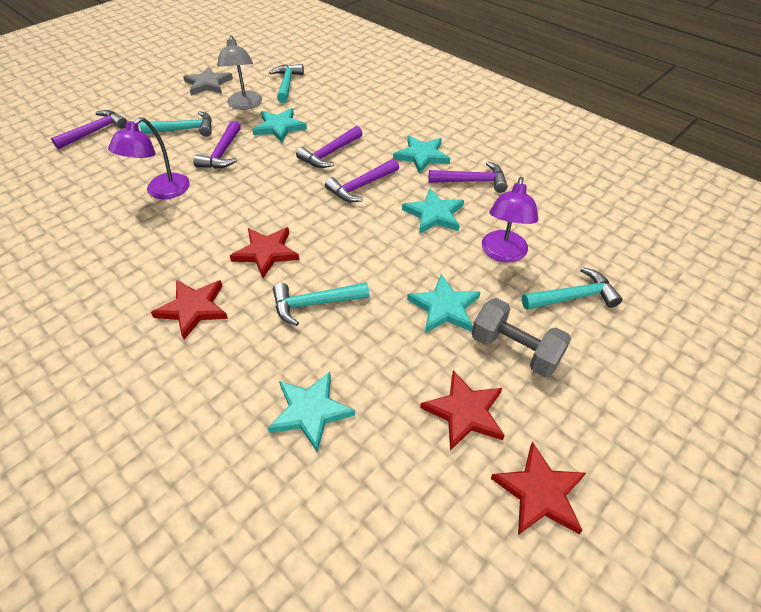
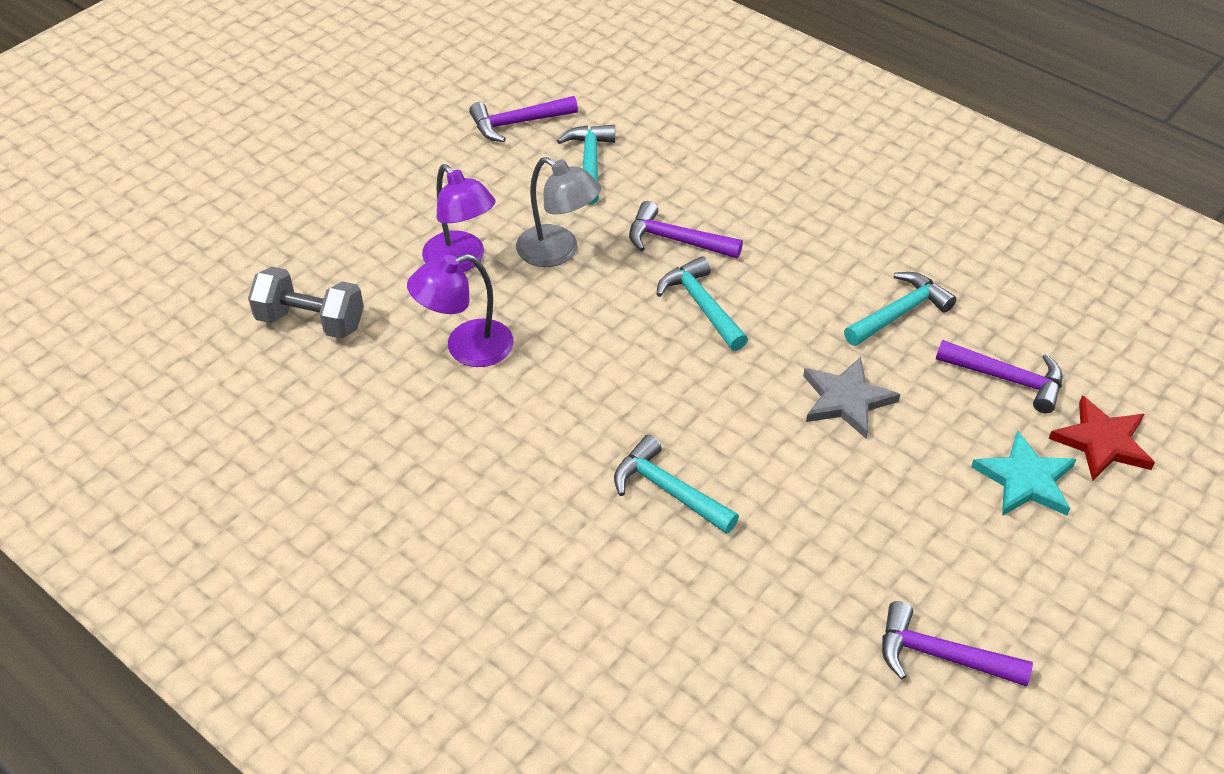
purple hammer: 5 -> 4
red star: 4 -> 1
turquoise star: 5 -> 1

